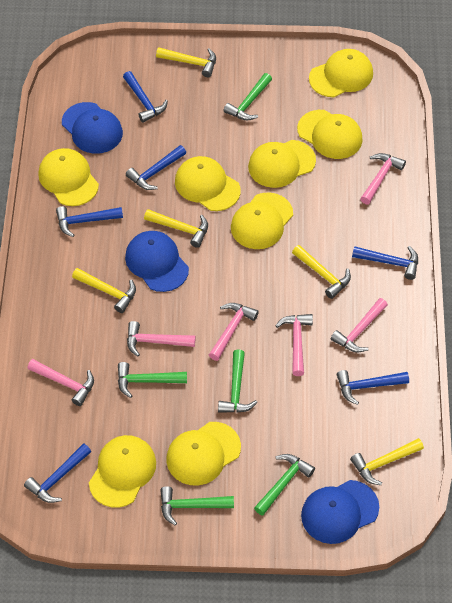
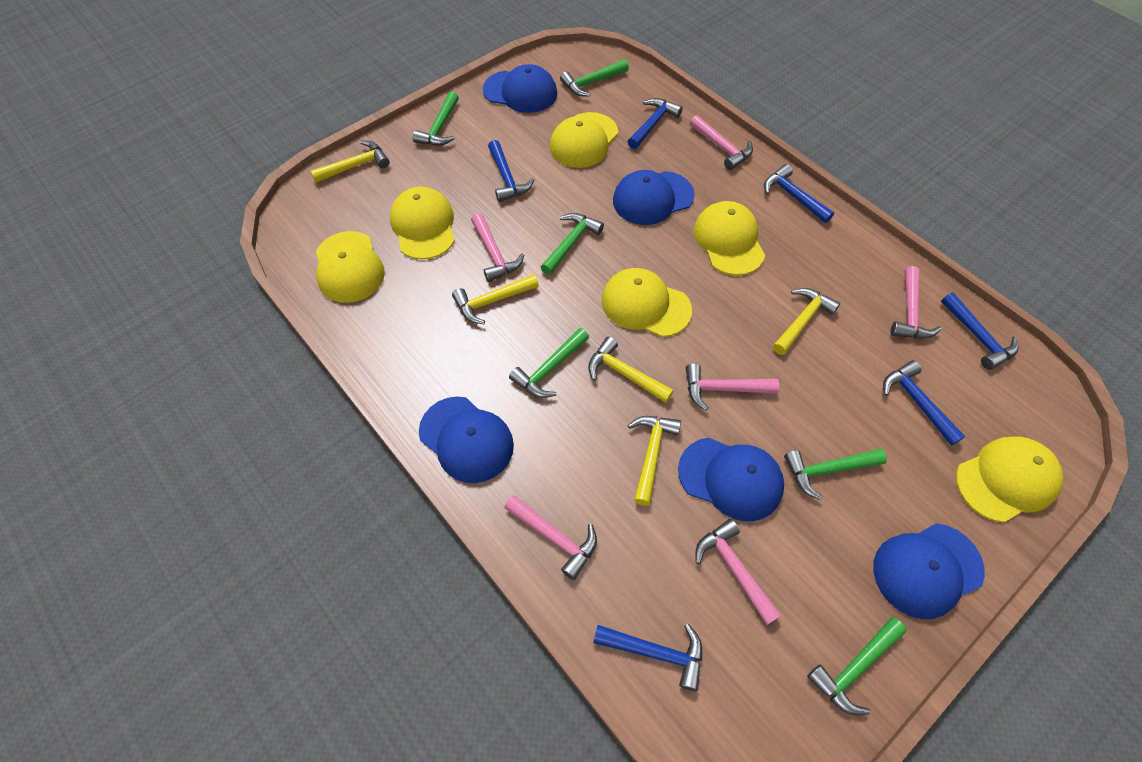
blue cap: 3 -> 5
green hammer: 5 -> 6
yellow cap: 8 -> 6

